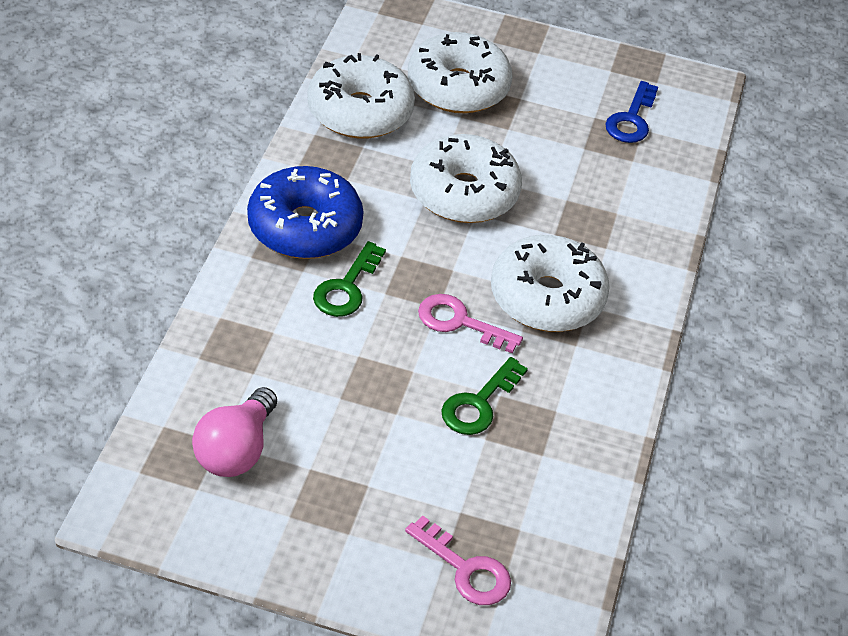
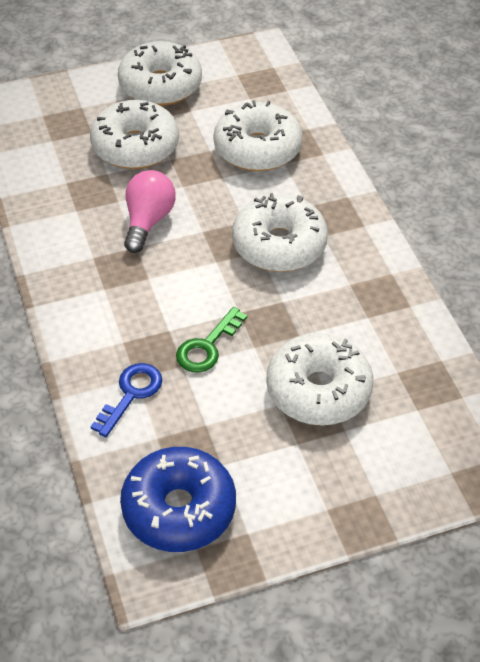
green key: 2 -> 1
pink key: 2 -> 0
white donut: 4 -> 5

